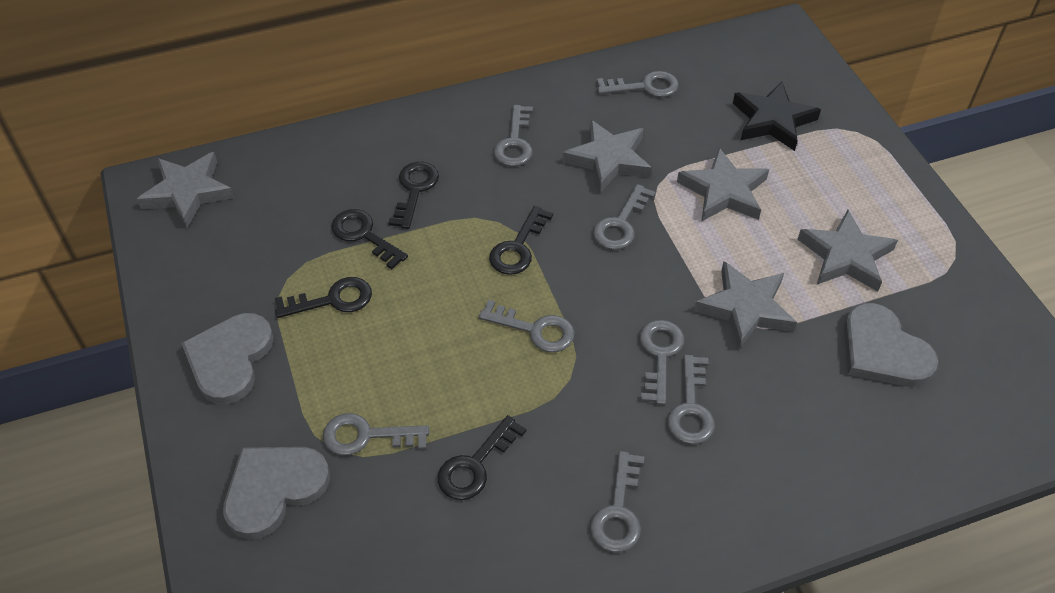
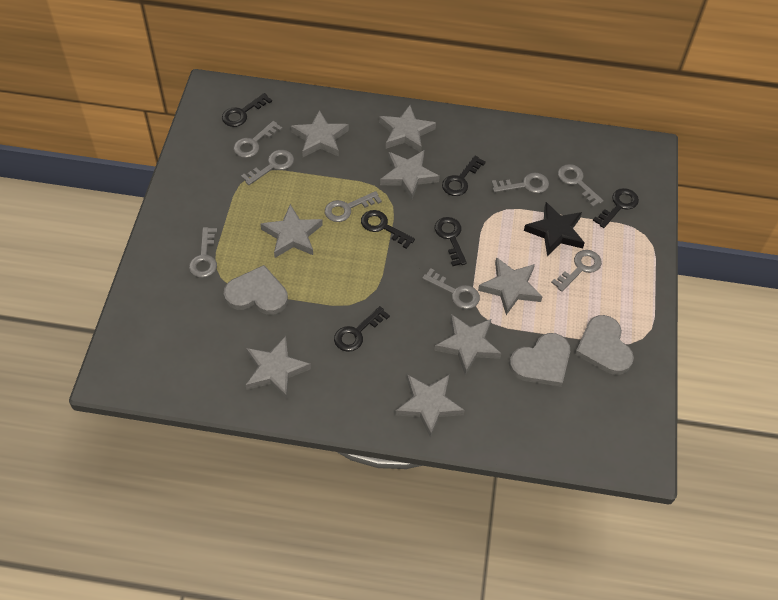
black key: 5 -> 6
grey star: 5 -> 8

